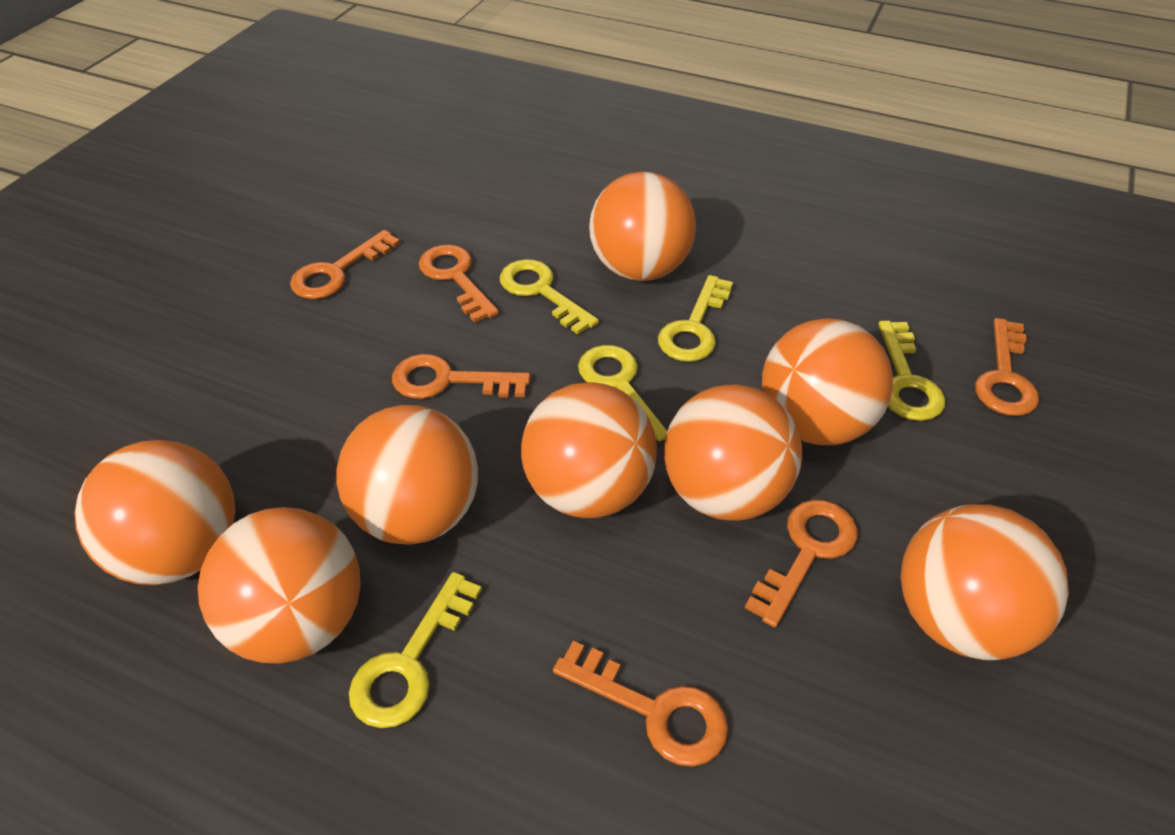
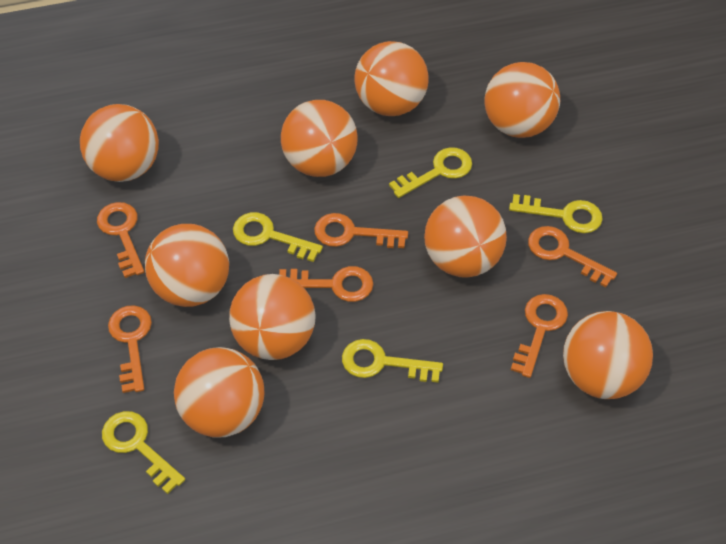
orange ball: 8 -> 9

